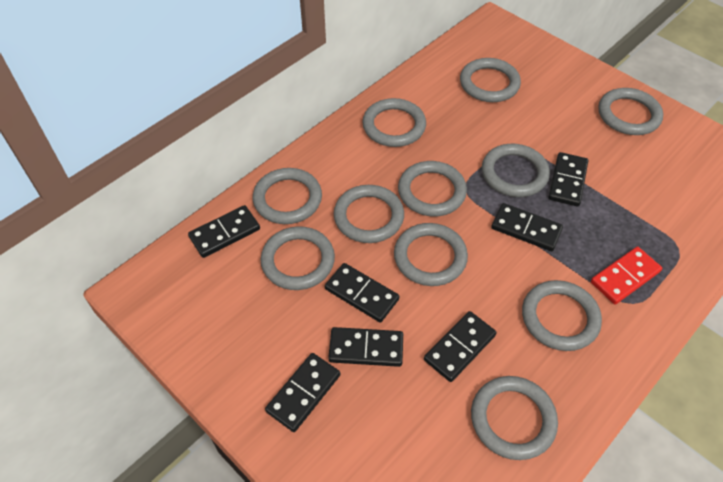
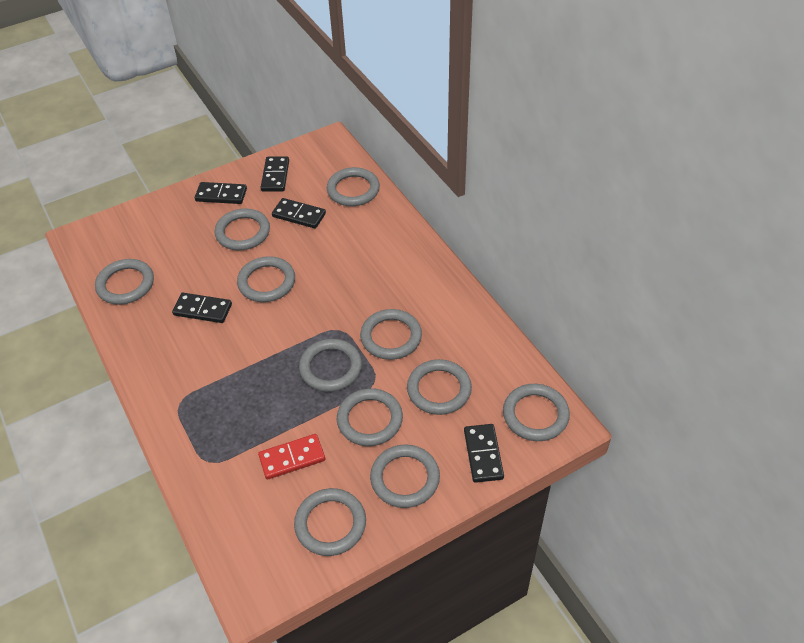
black domino: 7 -> 5

